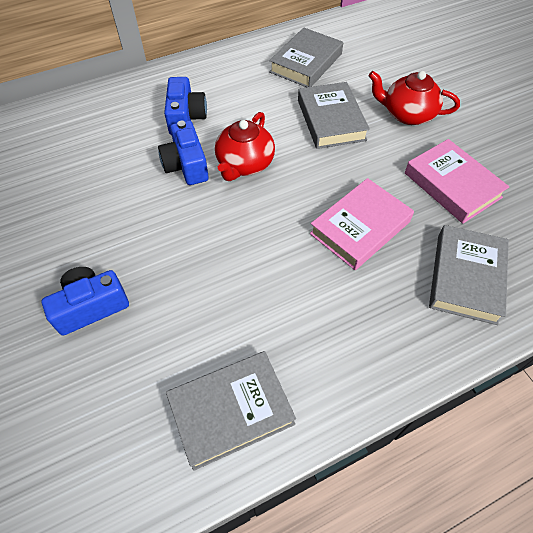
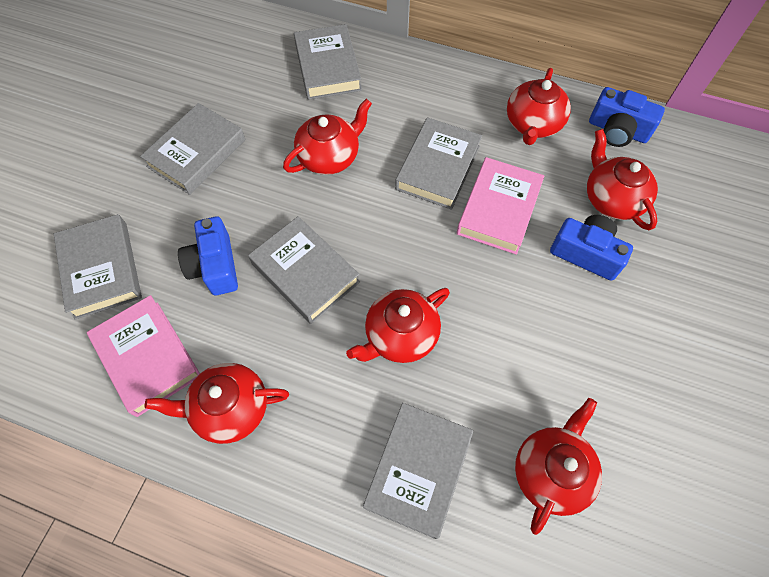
grey book: 4 -> 6
red teapot: 2 -> 6

